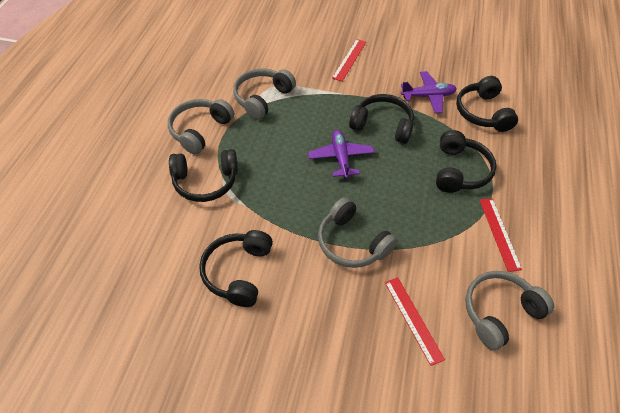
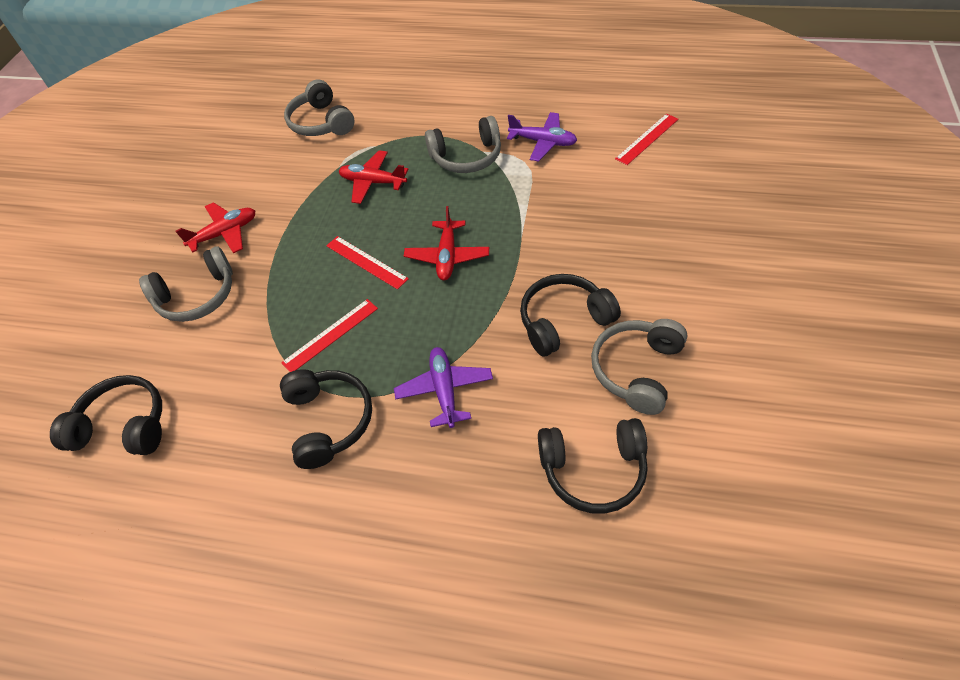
black headphones: 5 -> 4
red plane: 0 -> 3

